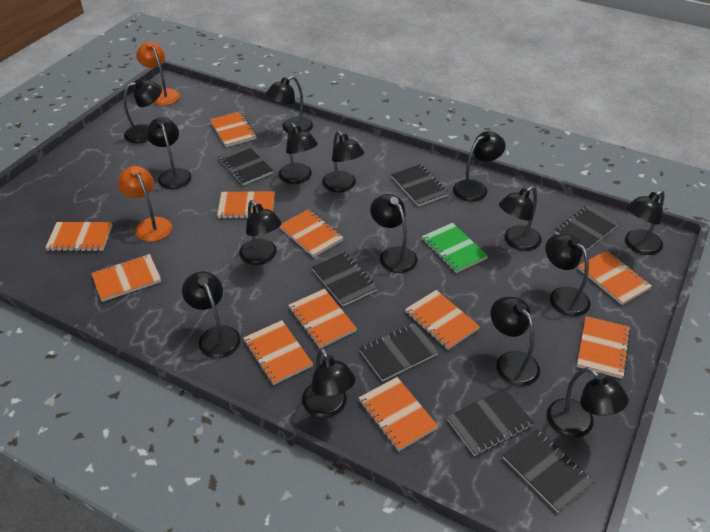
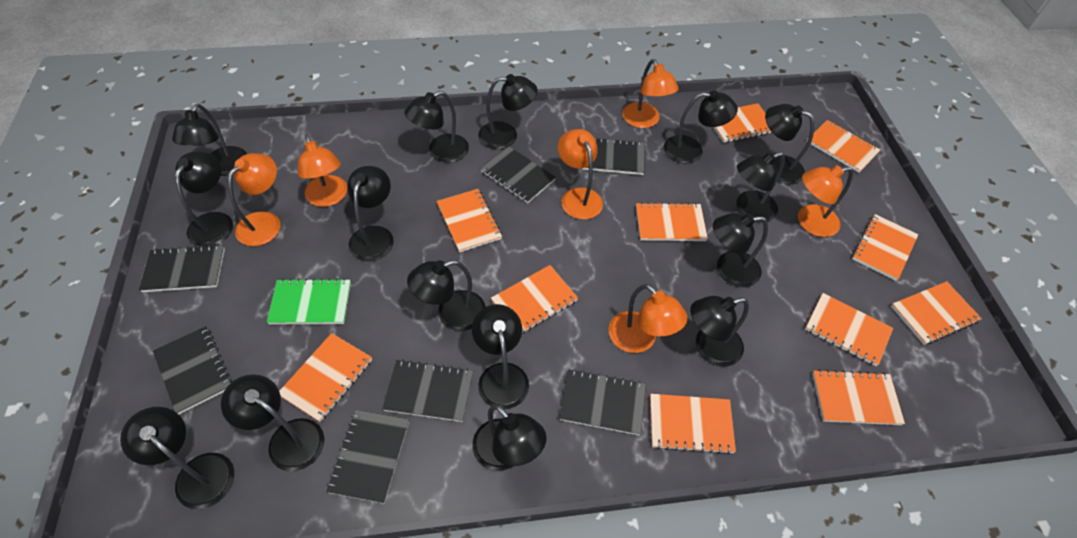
orange lamp: 2 -> 6

